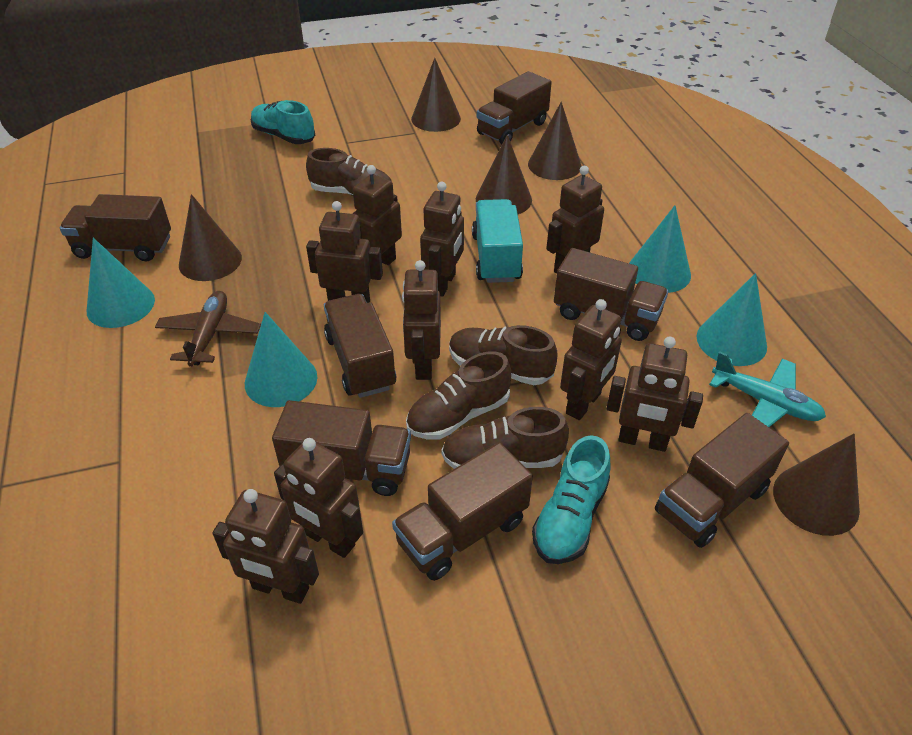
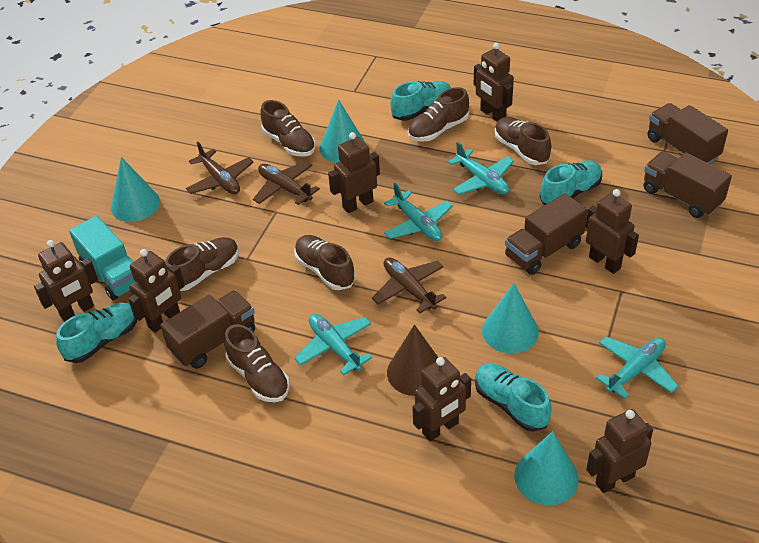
brown cone: 5 -> 1
brown plane: 1 -> 3
brown robot: 9 -> 7
brown shoe: 4 -> 6
brown truck: 7 -> 4
turquoise plane: 1 -> 4
turquoise shoe: 2 -> 4

